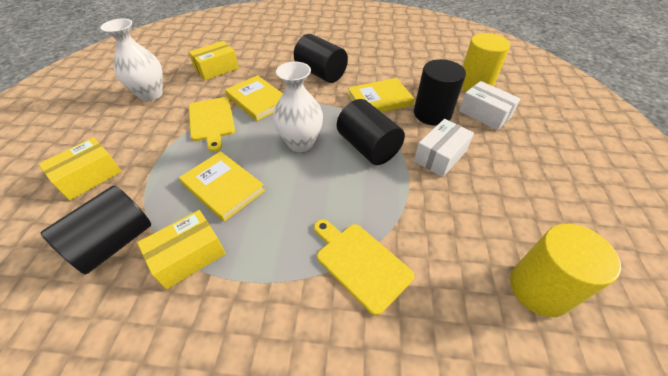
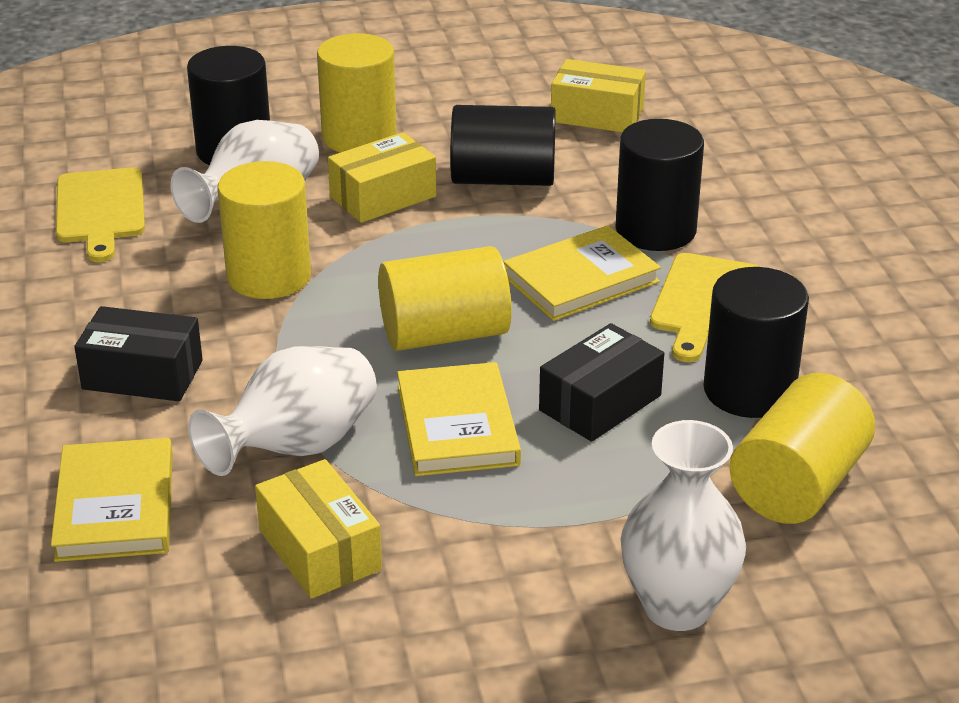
black box: 0 -> 2
white box: 2 -> 0
white vase: 2 -> 3
yellow cylinder: 2 -> 4

